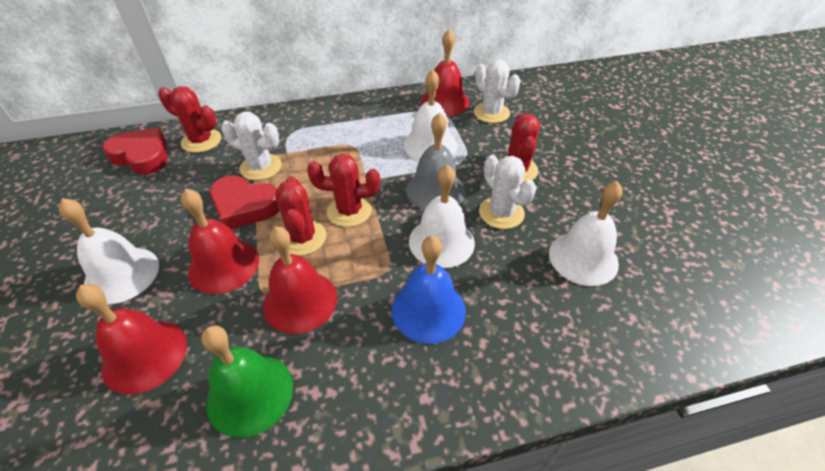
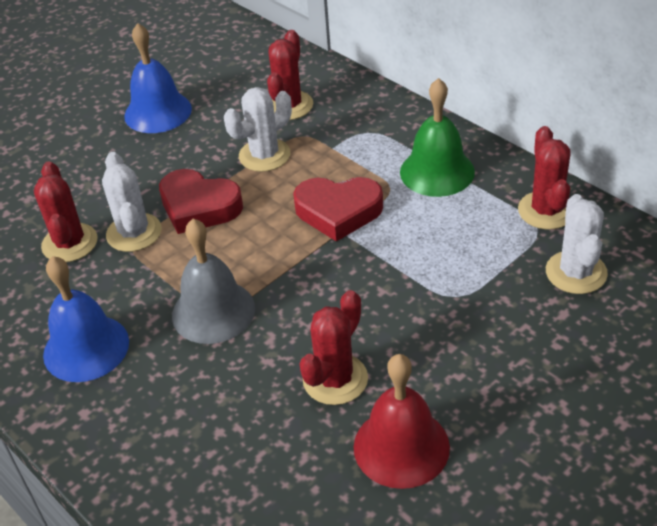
blue bell: 1 -> 2
red bell: 4 -> 1
white bell: 4 -> 0

